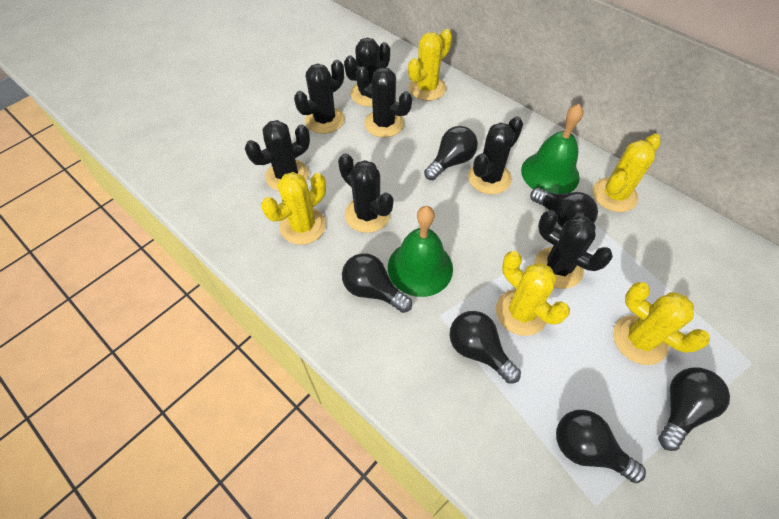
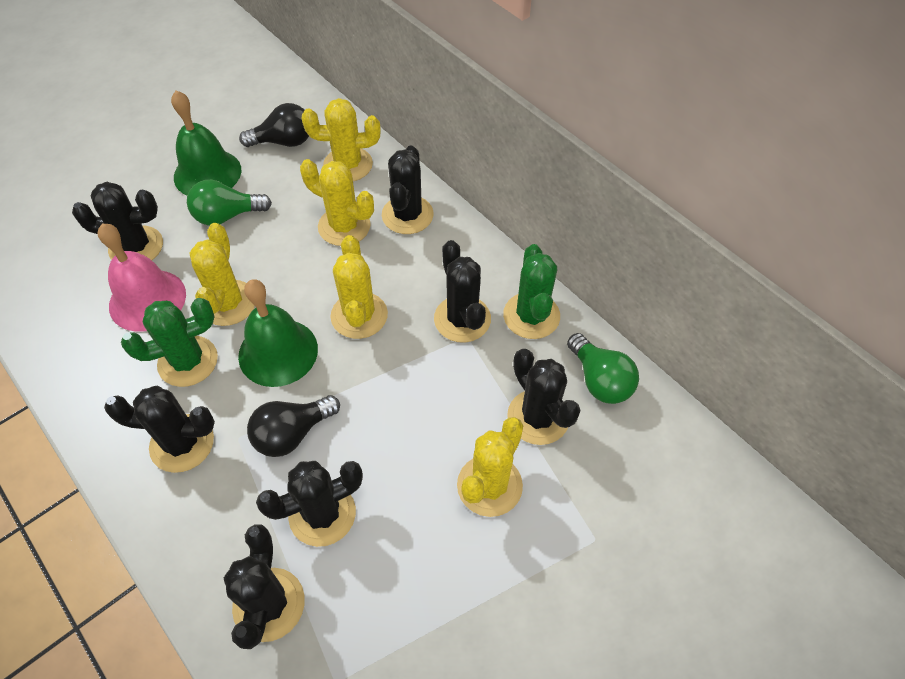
black light bulb: 6 -> 2
green cactus: 0 -> 2
green light bulb: 0 -> 2
pink bell: 0 -> 1

